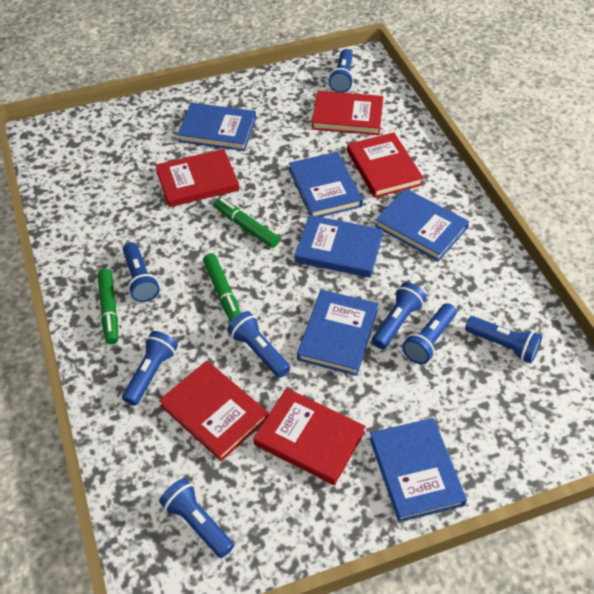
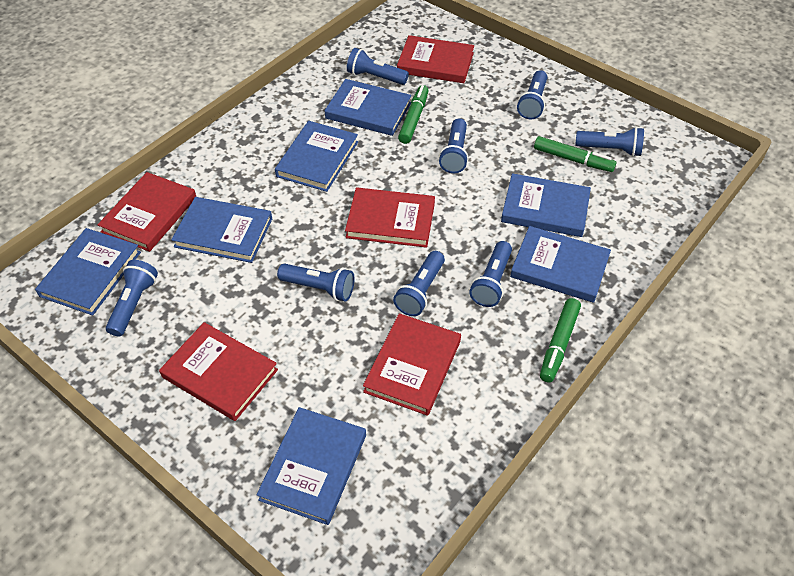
blue book: 6 -> 7

